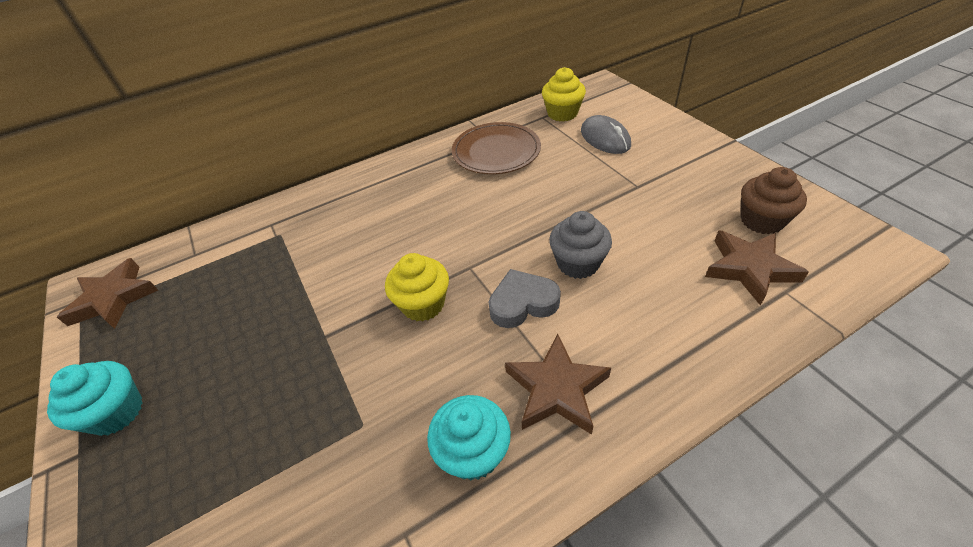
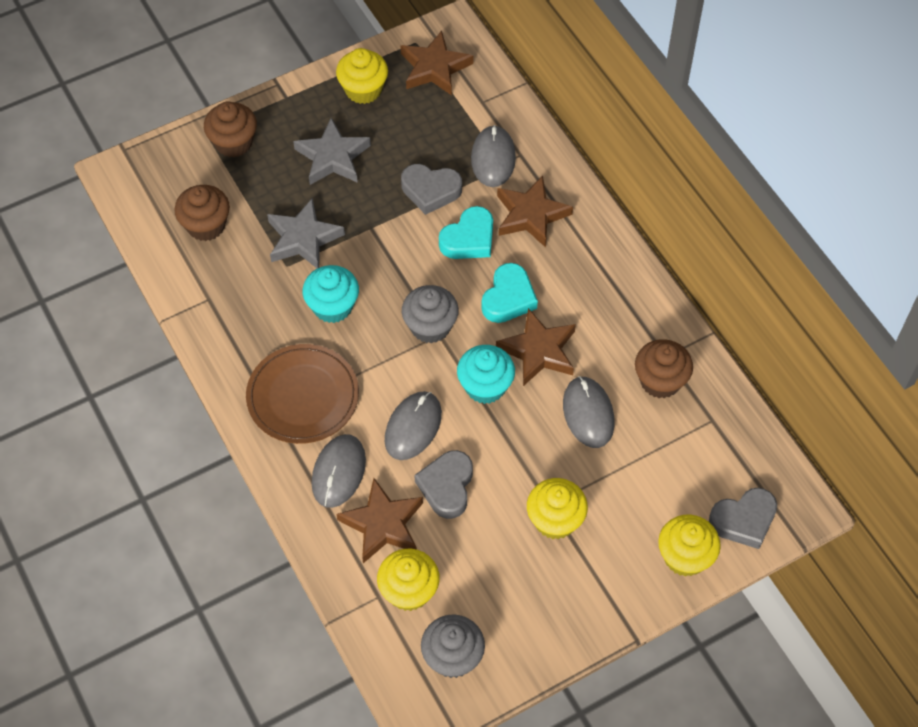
brown cupcake: 1 -> 3
brown star: 3 -> 4
grey cupcake: 1 -> 2
grey heart: 1 -> 3
grey mouse: 1 -> 4
grey star: 0 -> 2
turquoise heart: 0 -> 2
yellow cupcake: 2 -> 4

